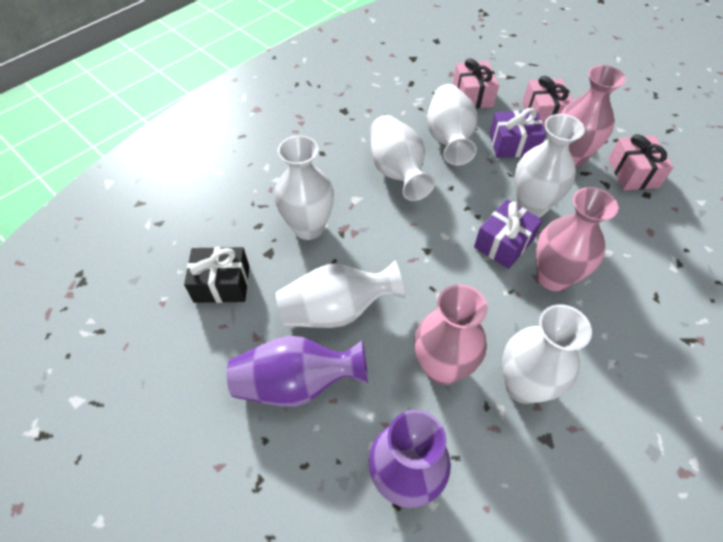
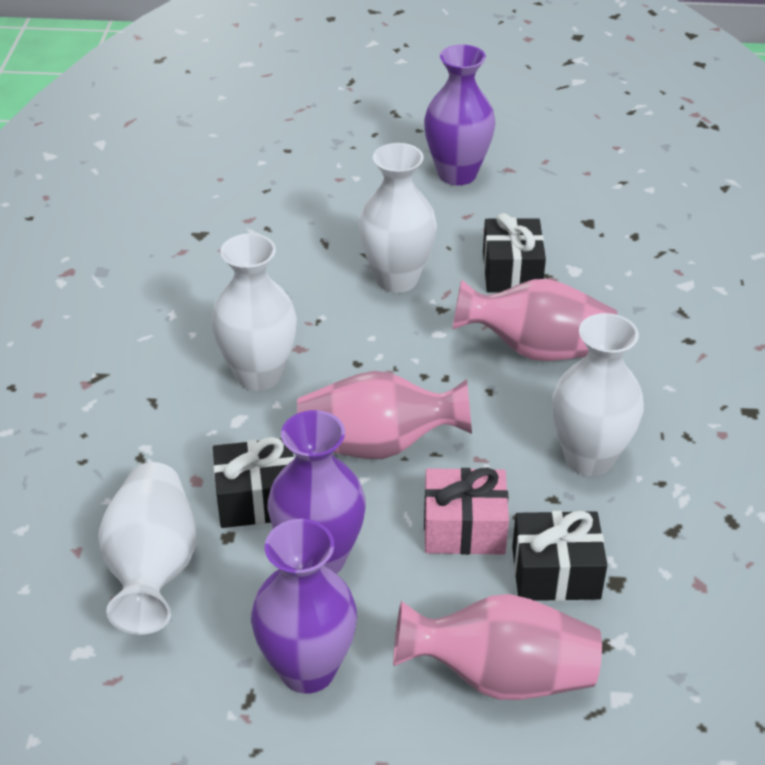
black gift: 1 -> 3
pink gift: 3 -> 1
purple gift: 2 -> 0
purple vase: 2 -> 3
white vase: 6 -> 4

